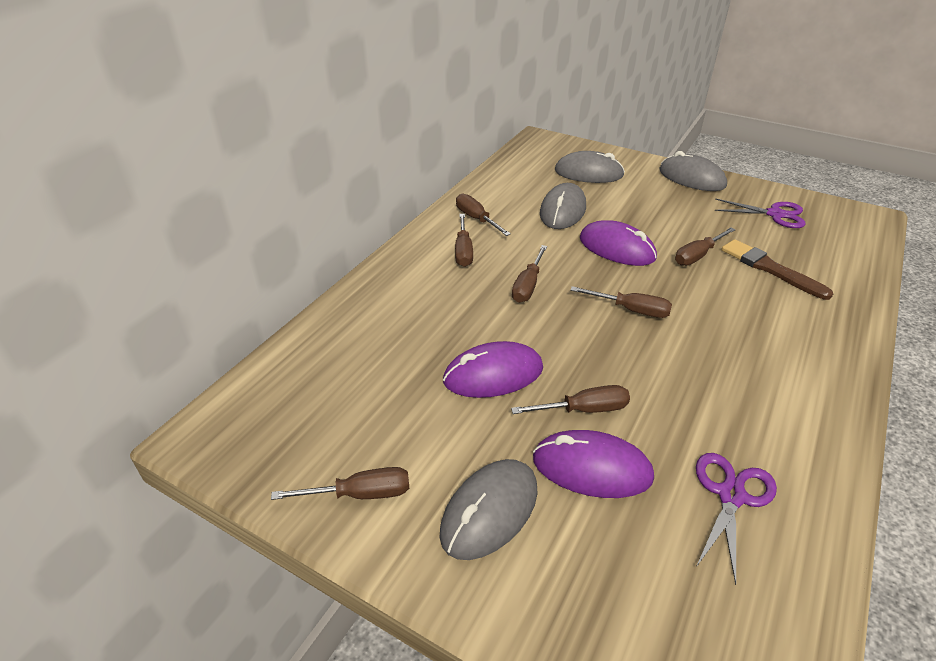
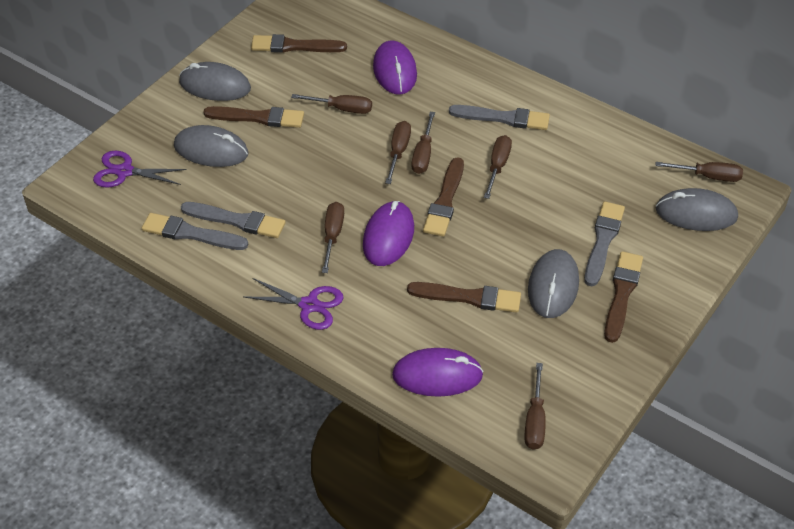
brown brush: 1 -> 5
grey brush: 0 -> 4

